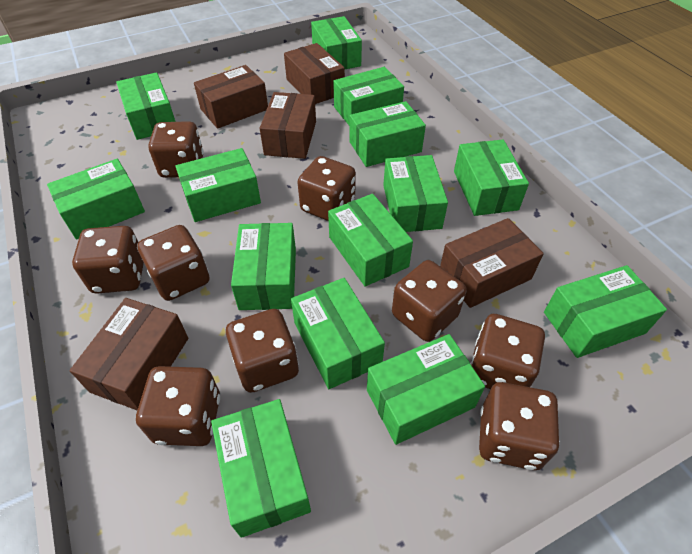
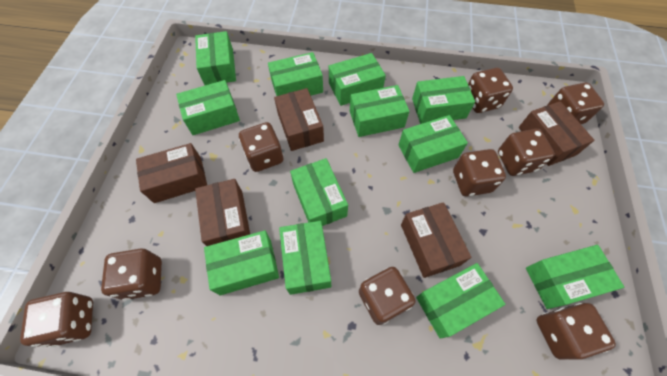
green box: 14 -> 12

